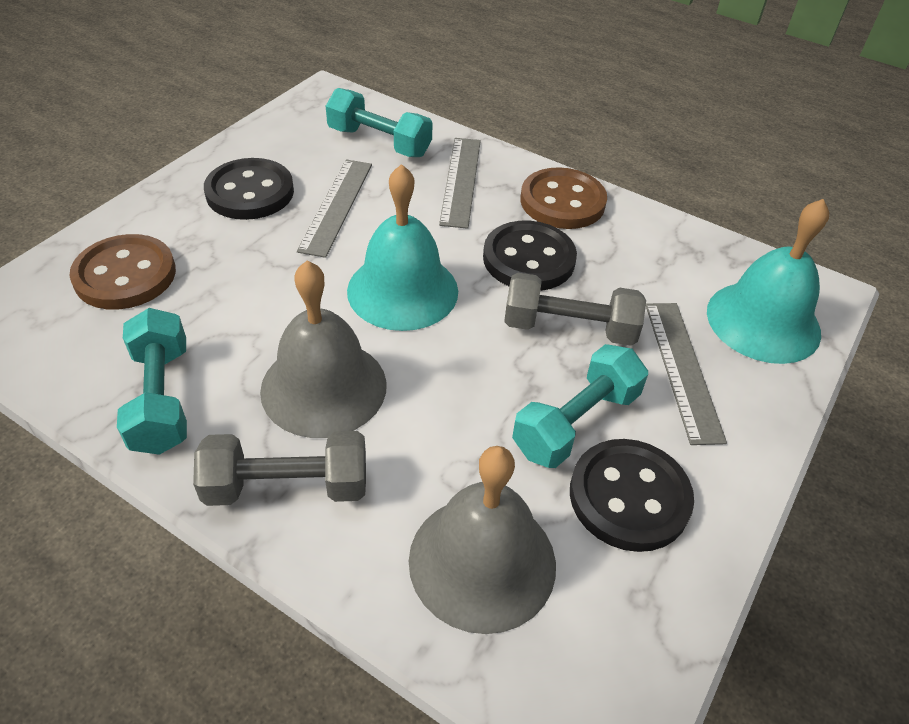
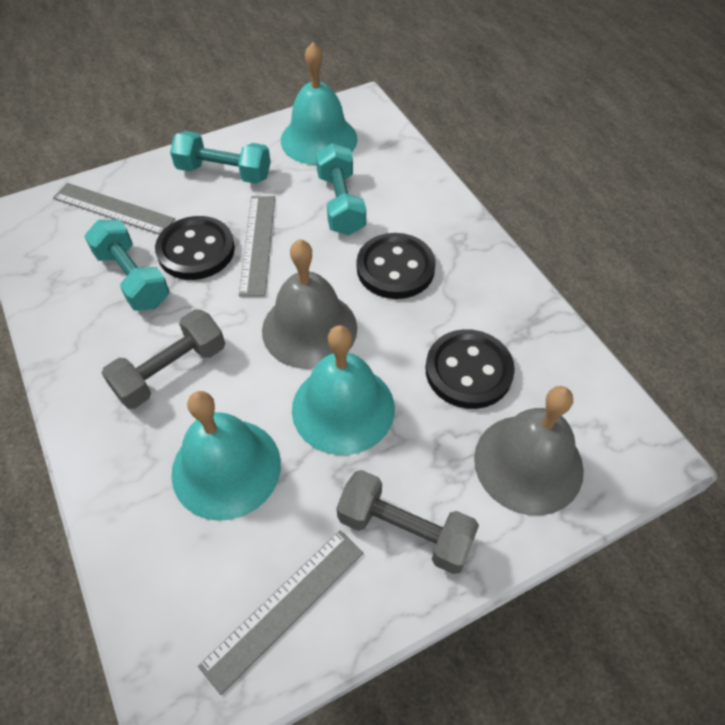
brown button: 2 -> 0
turquoise bell: 2 -> 3

